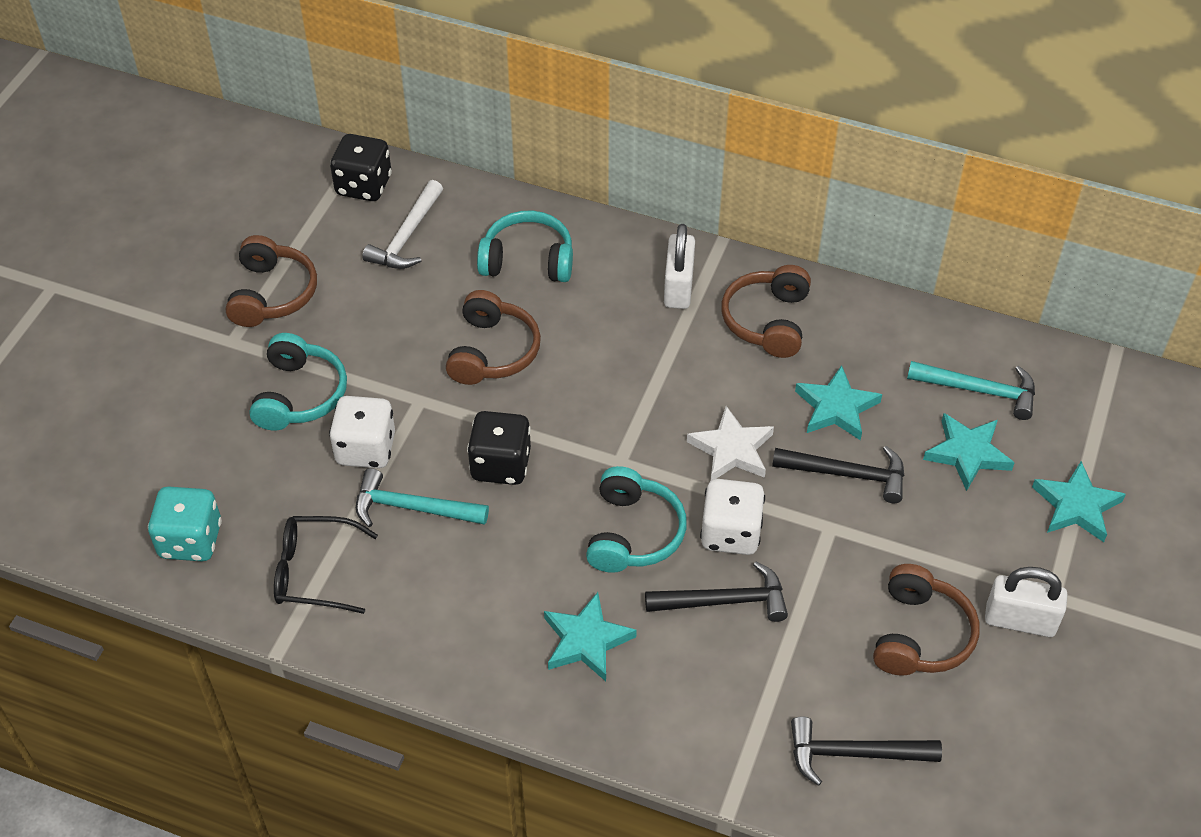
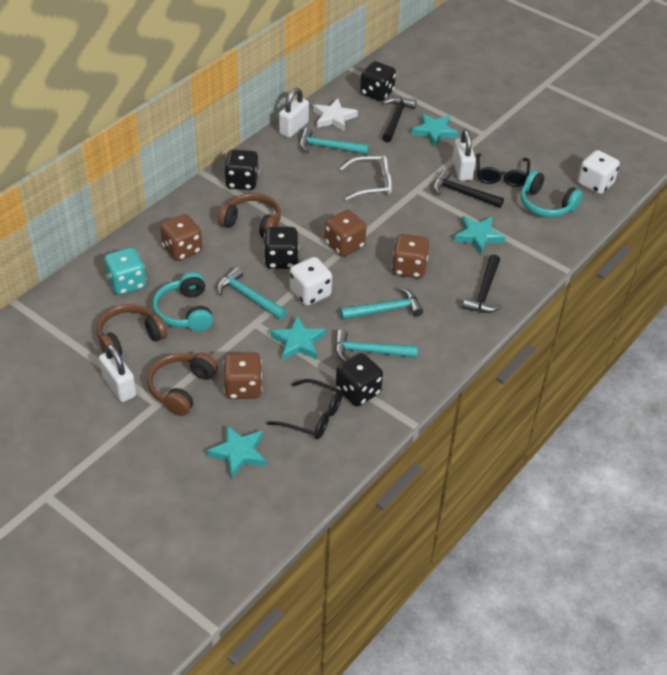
black dice: 2 -> 4
black glasses: 1 -> 2
brown dice: 0 -> 4
brown headphones: 4 -> 3
turquoise hammer: 2 -> 4
turquoise headphones: 3 -> 2
white glasses: 0 -> 1
white hammer: 1 -> 0
white padlock: 2 -> 3

